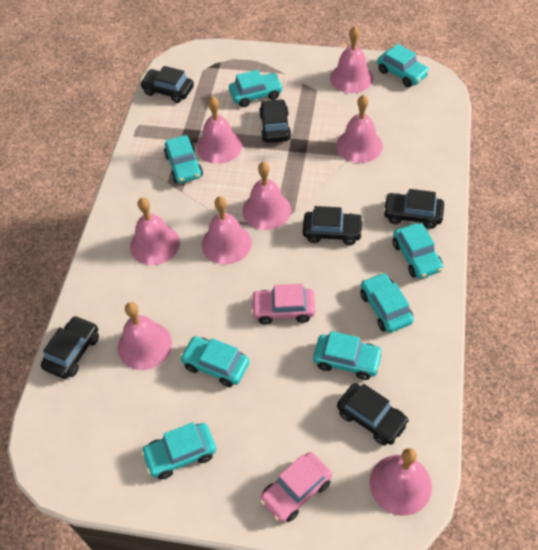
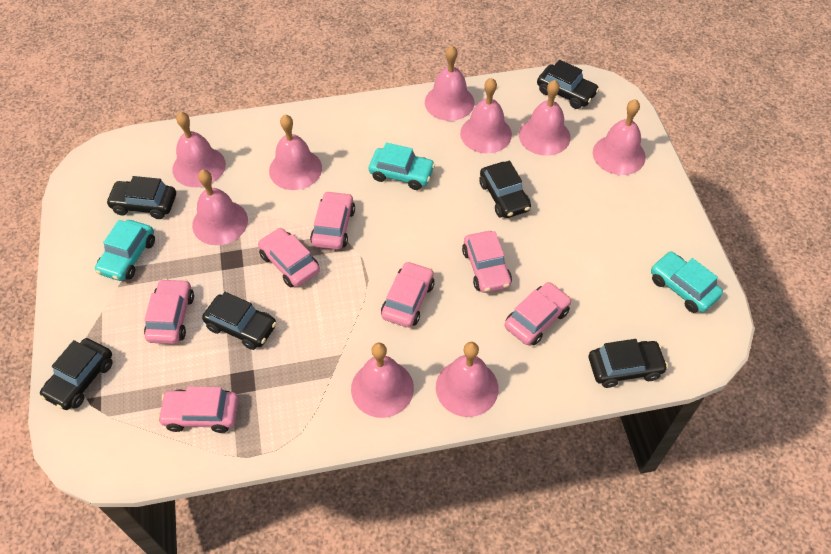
pink bell: 8 -> 9
pink car: 2 -> 7
turquoise car: 8 -> 3

